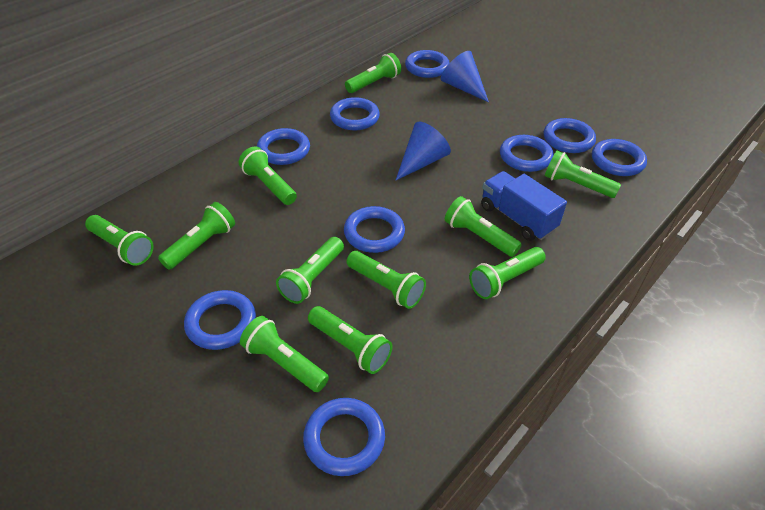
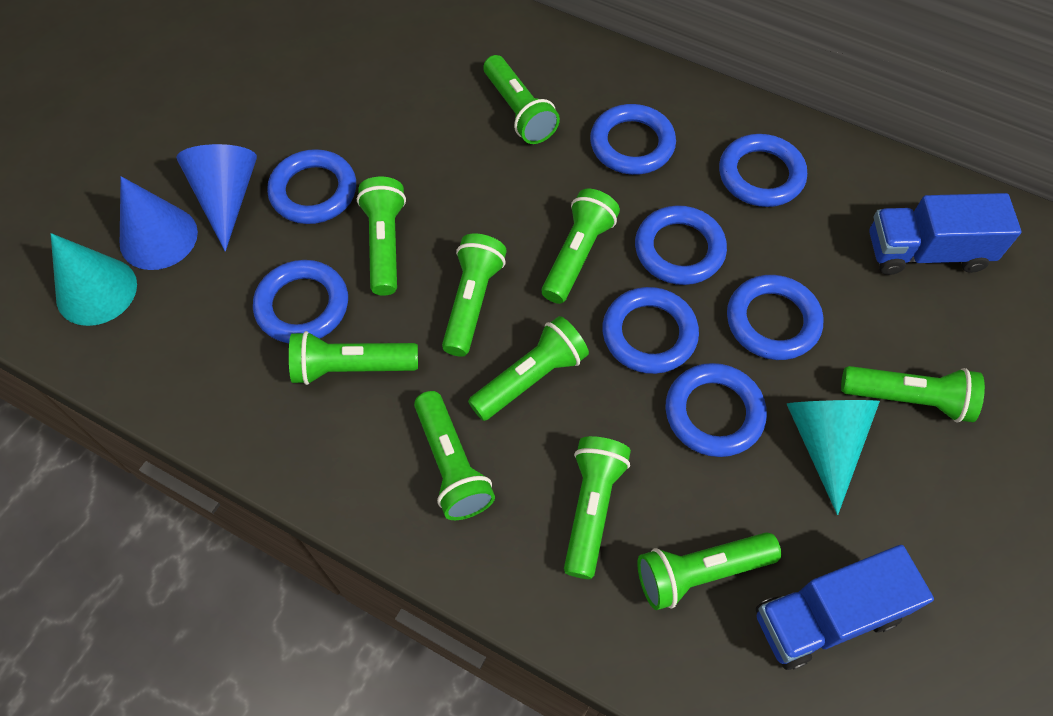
blue ring: 9 -> 8
blue truck: 1 -> 2
green flashlight: 11 -> 10
turquoise cone: 0 -> 2

